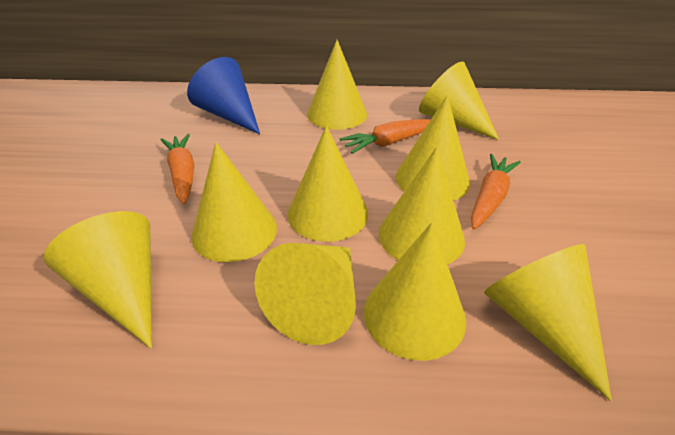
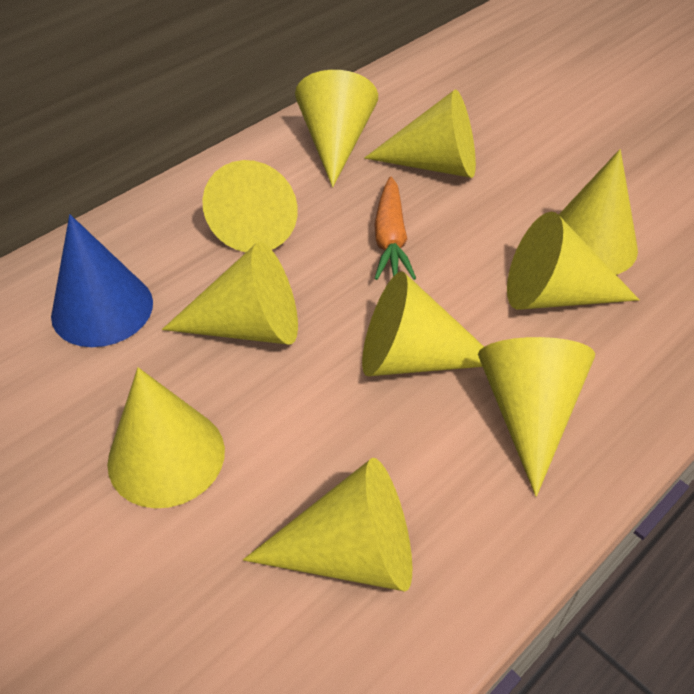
orange carrot: 3 -> 1

